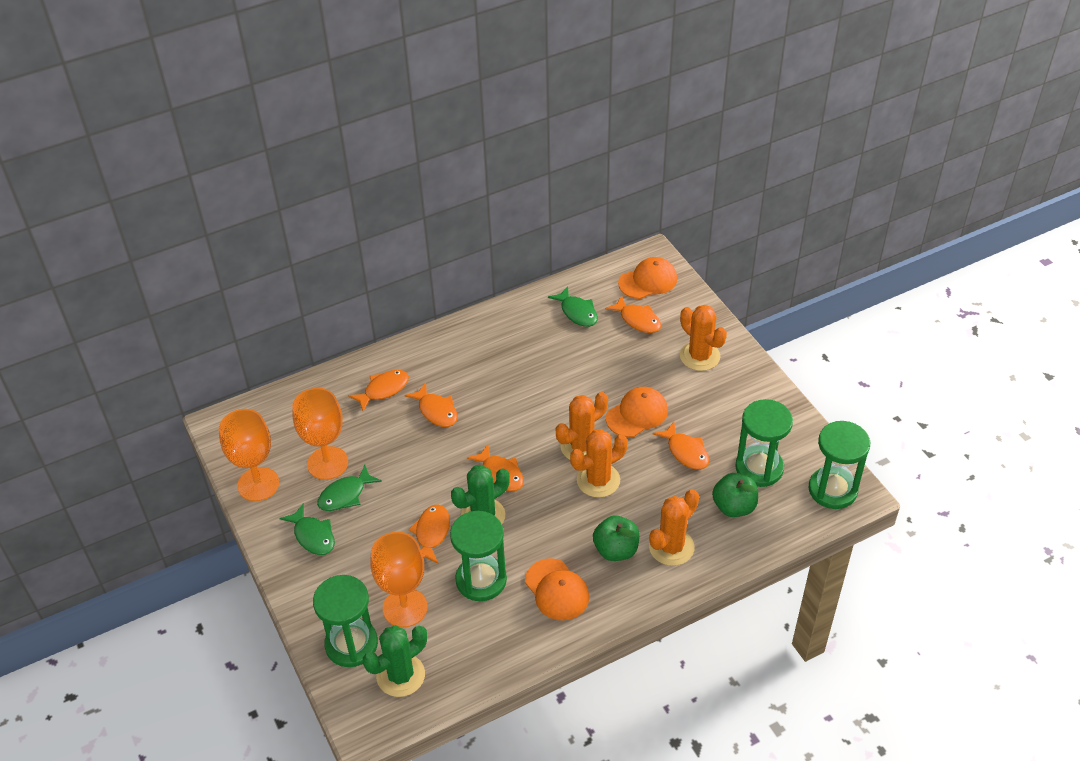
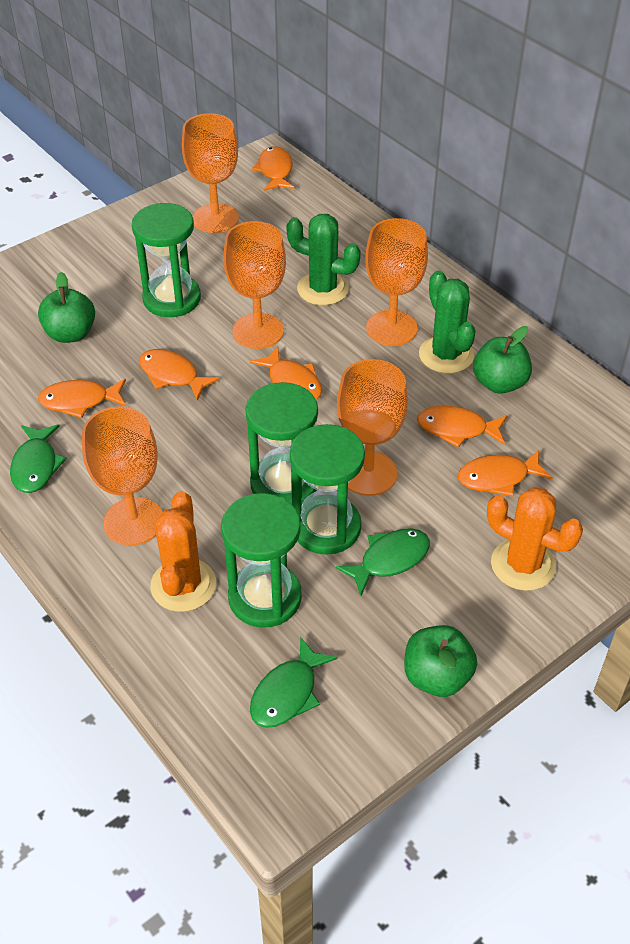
green apple: 2 -> 3
orange cactus: 4 -> 2
orange cap: 3 -> 0
orange goblet: 3 -> 5

